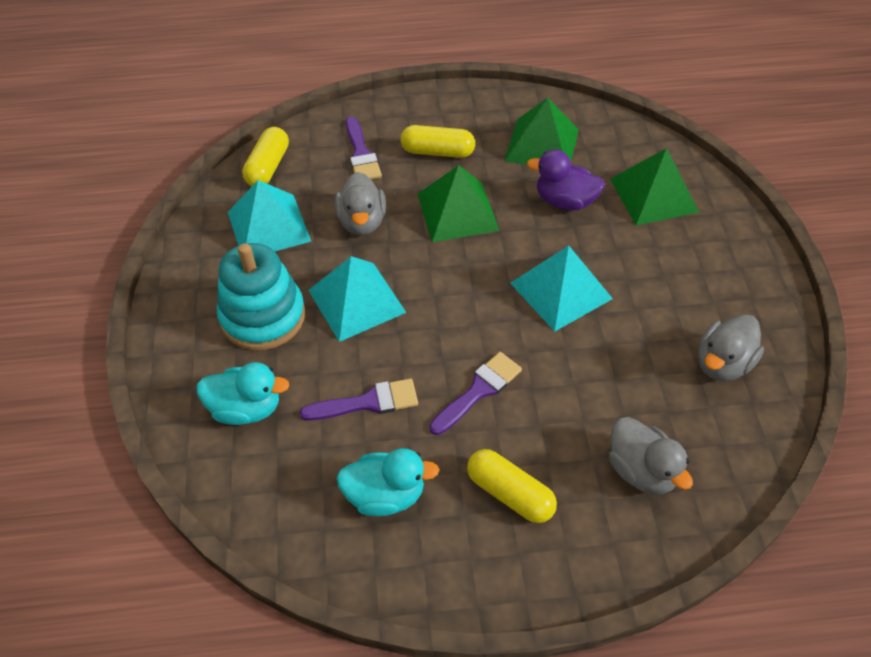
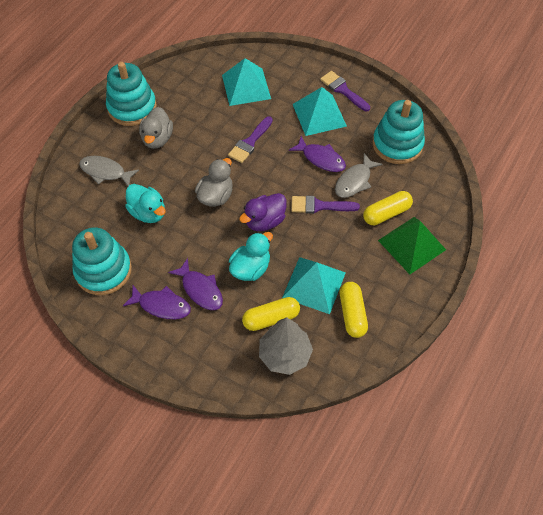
green pyramid: 3 -> 1
grey duck: 3 -> 2
grey fish: 0 -> 2
grey tree: 0 -> 1
purple fish: 0 -> 3
turquoise stacking toy: 1 -> 3

